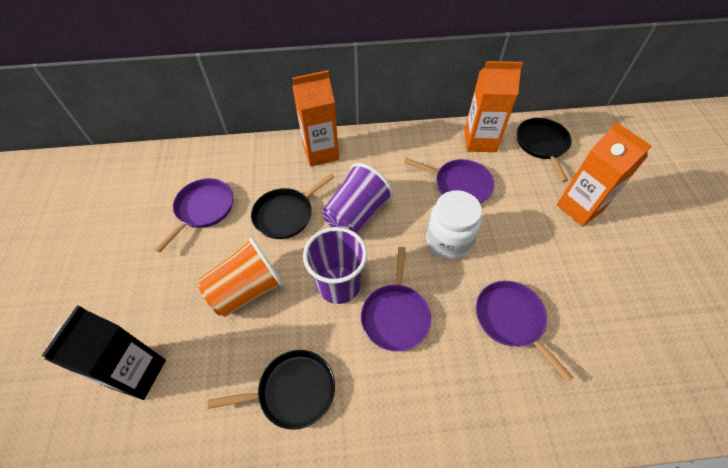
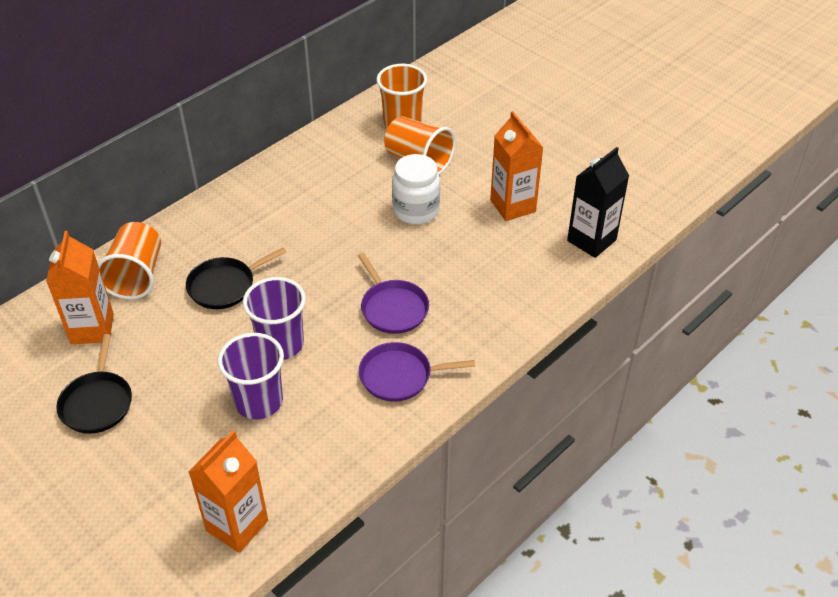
black pan: 3 -> 2
orange cup: 1 -> 3
purple pan: 4 -> 2

